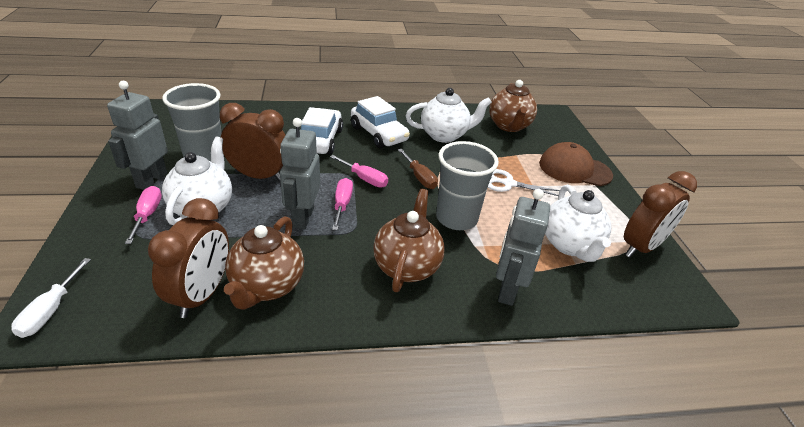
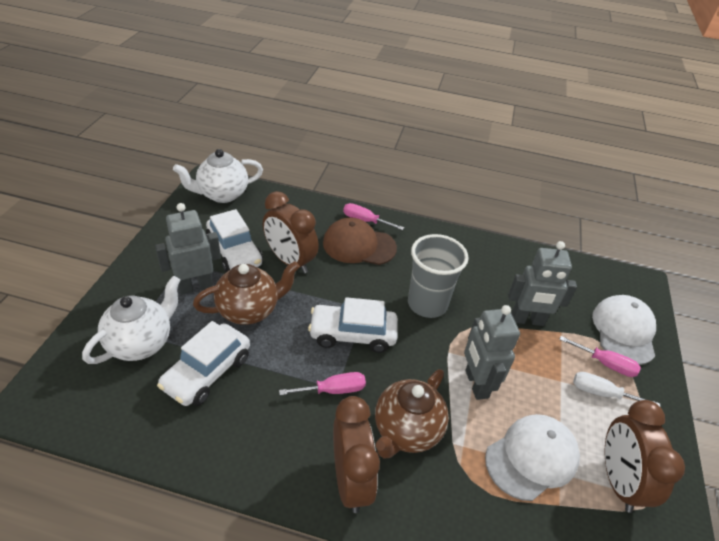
brown screwdriver: 1 -> 0
brown teapot: 3 -> 2
grey cup: 2 -> 1
white cap: 0 -> 2
white car: 2 -> 3
white scissors: 1 -> 0
white teapot: 3 -> 2

